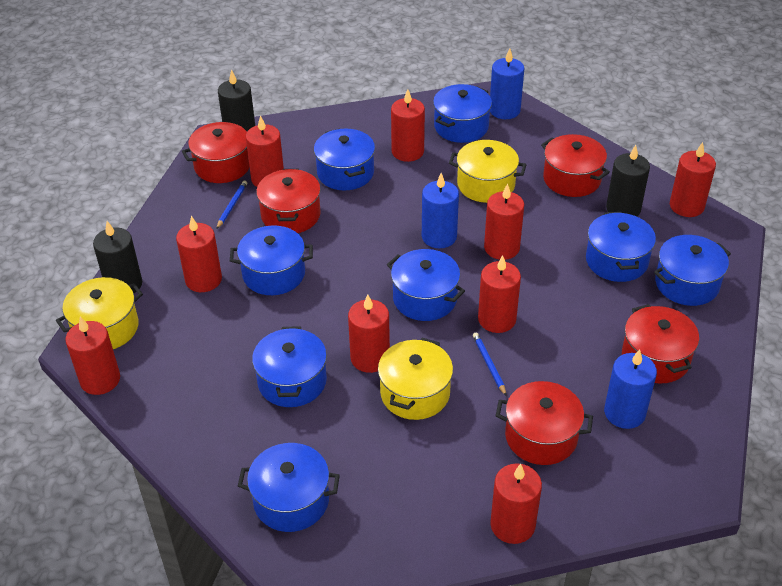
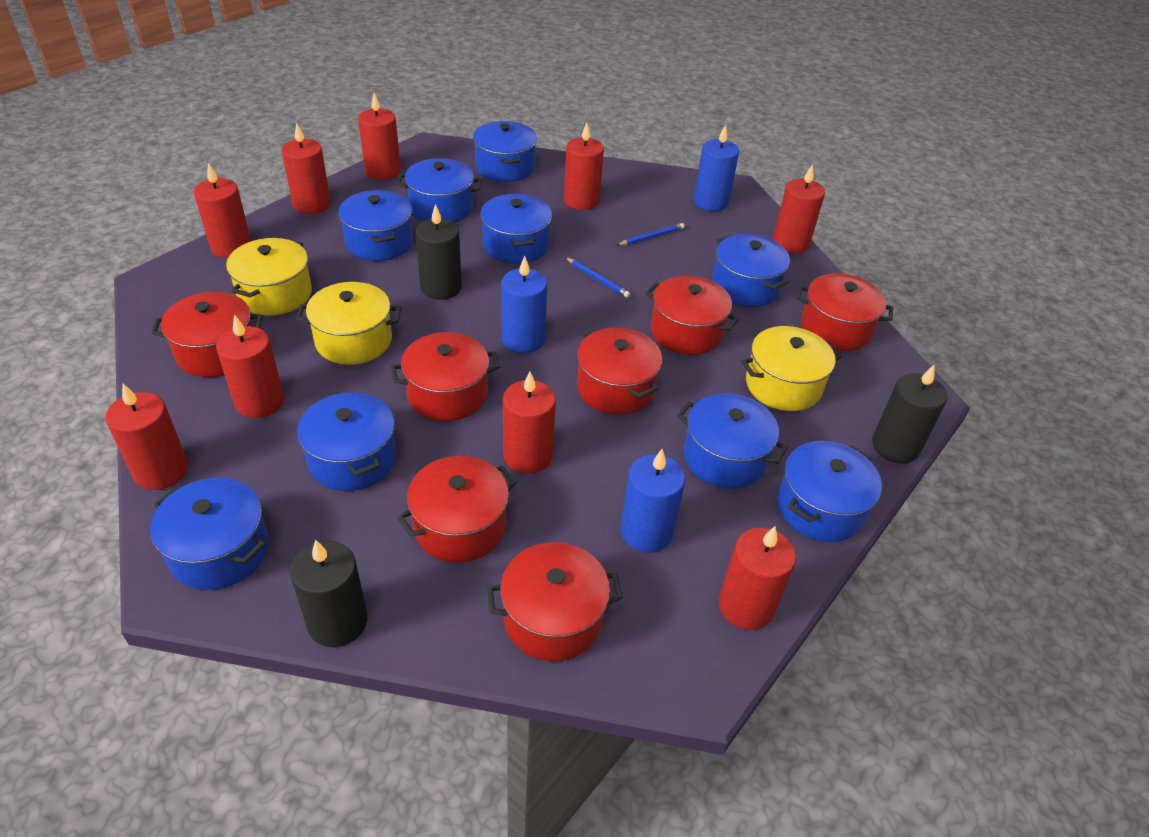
blue pot: 8 -> 9
red pot: 5 -> 7

